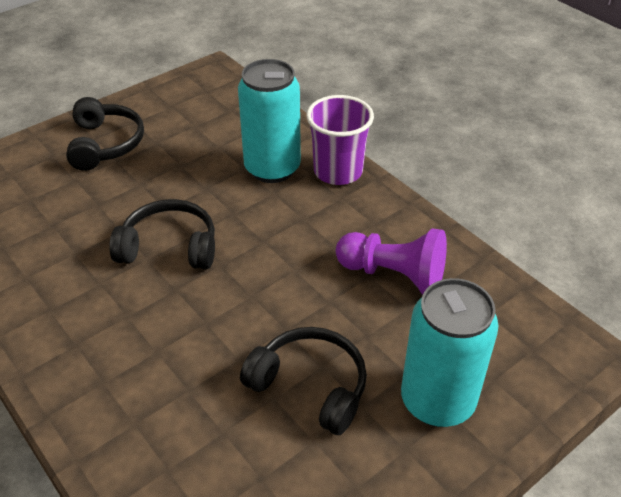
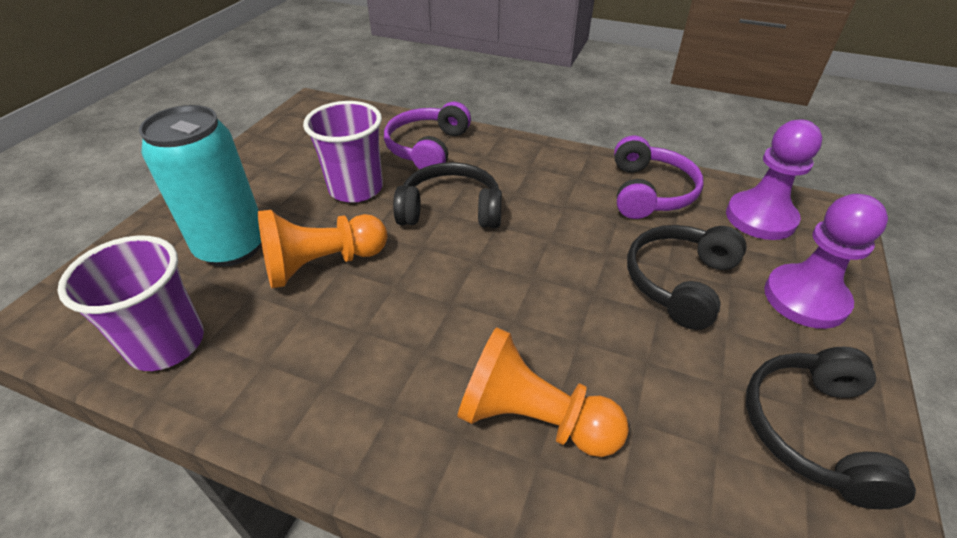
orange pawn: 0 -> 2
purple cup: 1 -> 2
purple headphones: 0 -> 2
purple pawn: 1 -> 2
turquoise can: 2 -> 1

